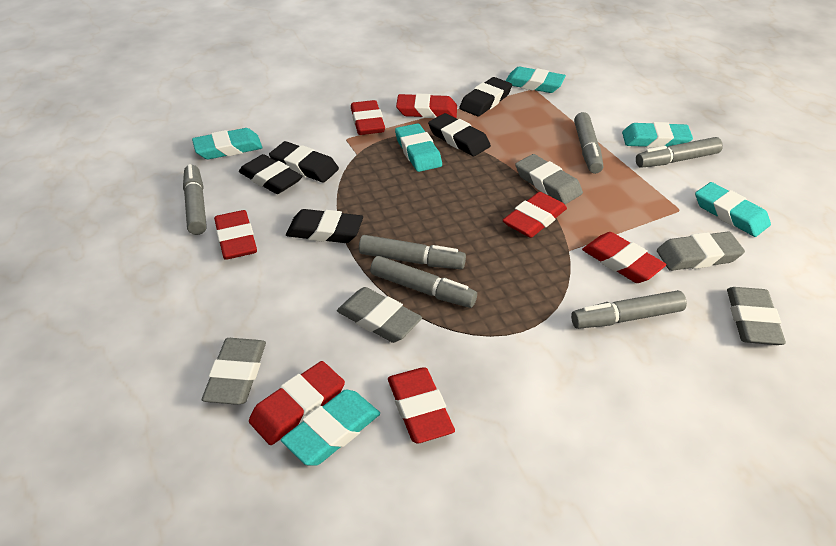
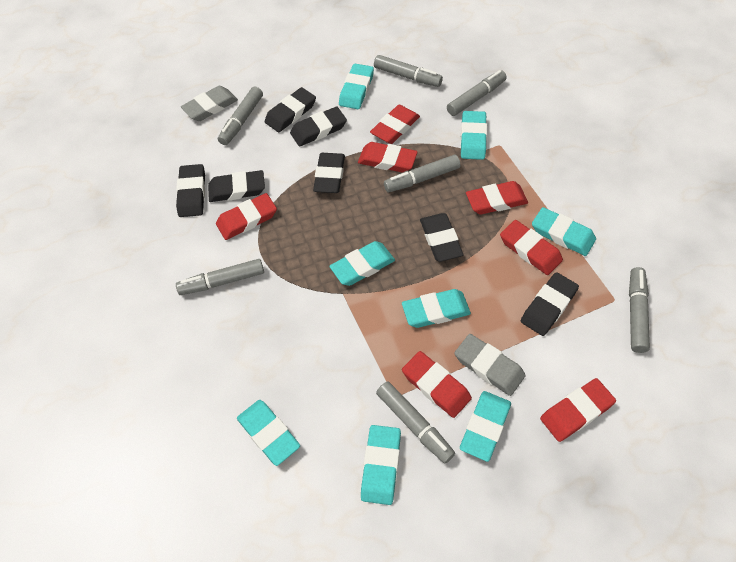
black eraser: 5 -> 7
grey eraser: 5 -> 2
grey marker: 6 -> 7
turquoise eraser: 6 -> 8

